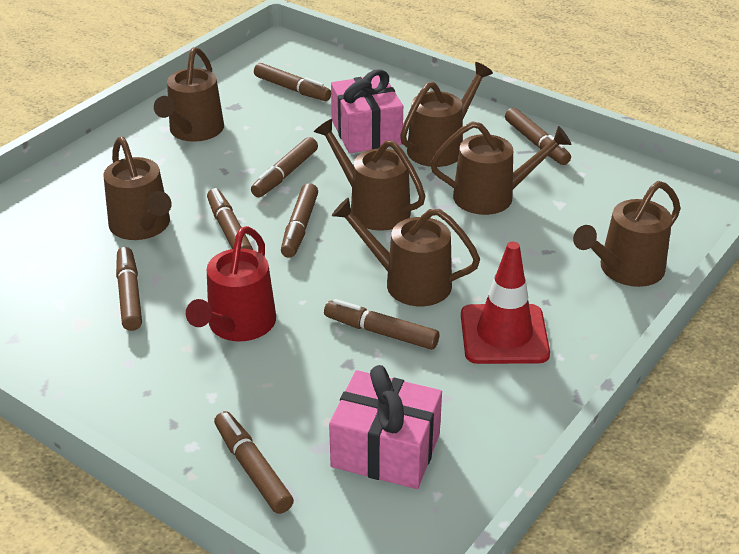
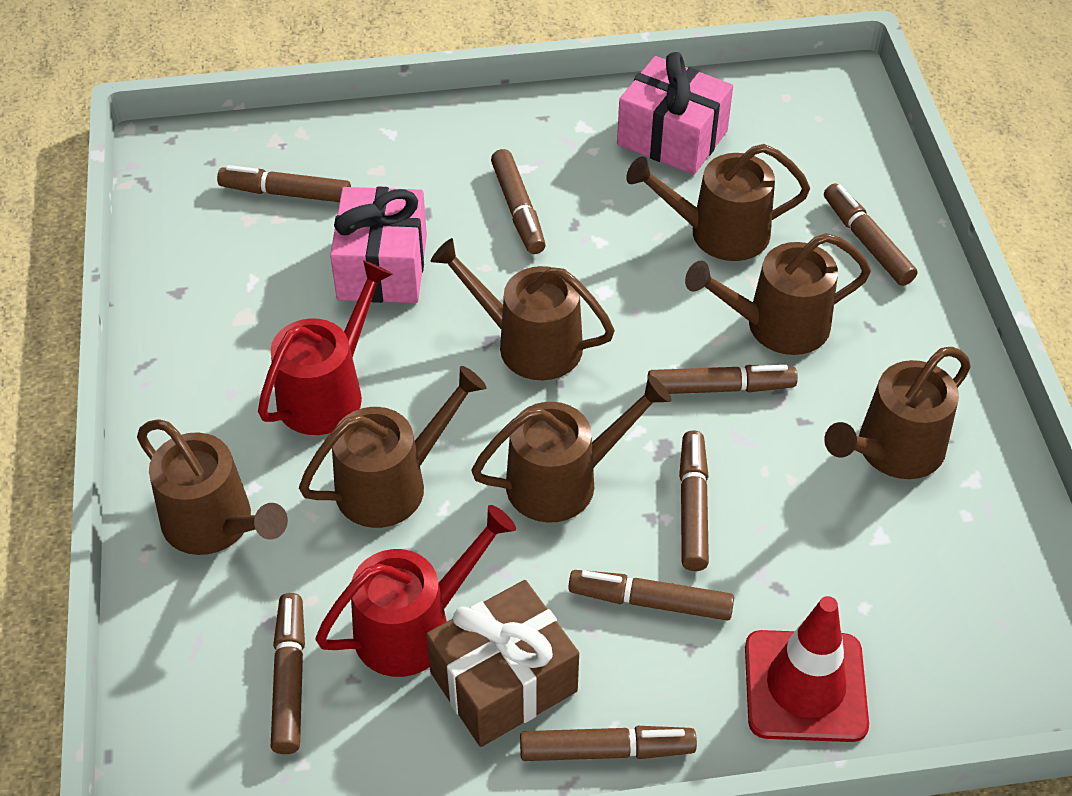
brown gift: 0 -> 1
red watering can: 1 -> 2

